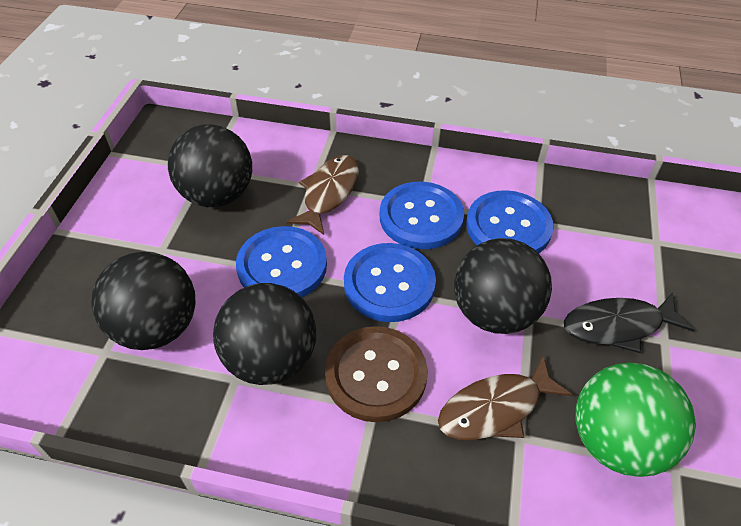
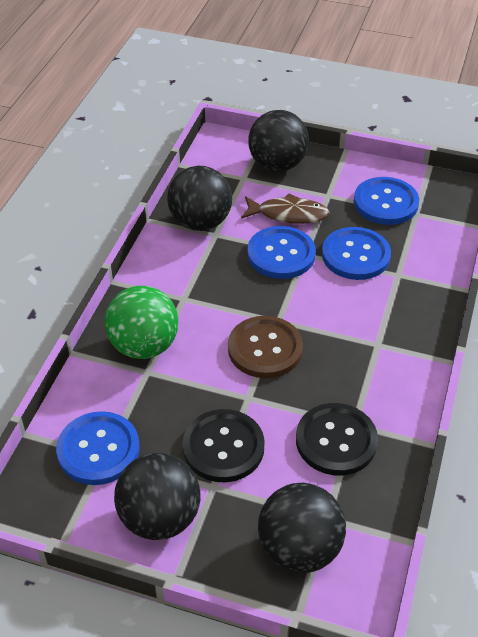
black button: 0 -> 2
black fish: 1 -> 0
brown fish: 2 -> 1

